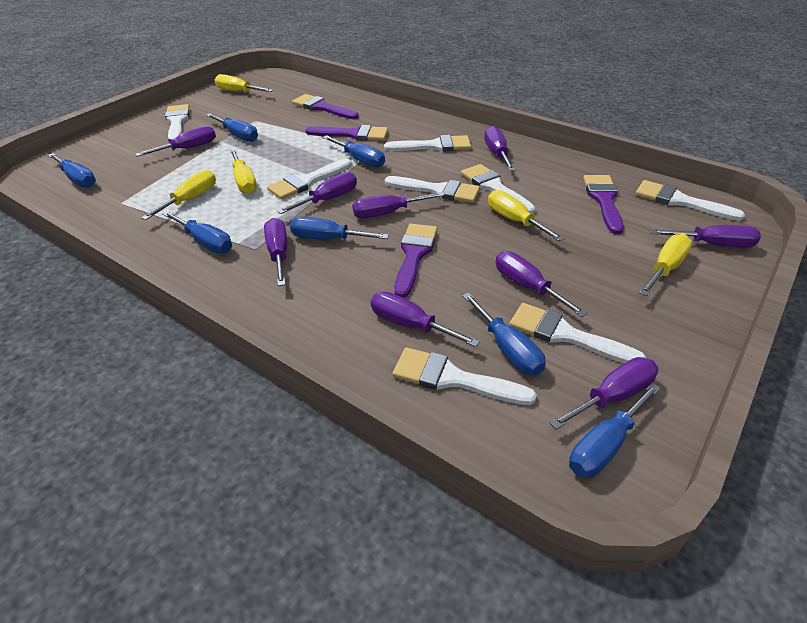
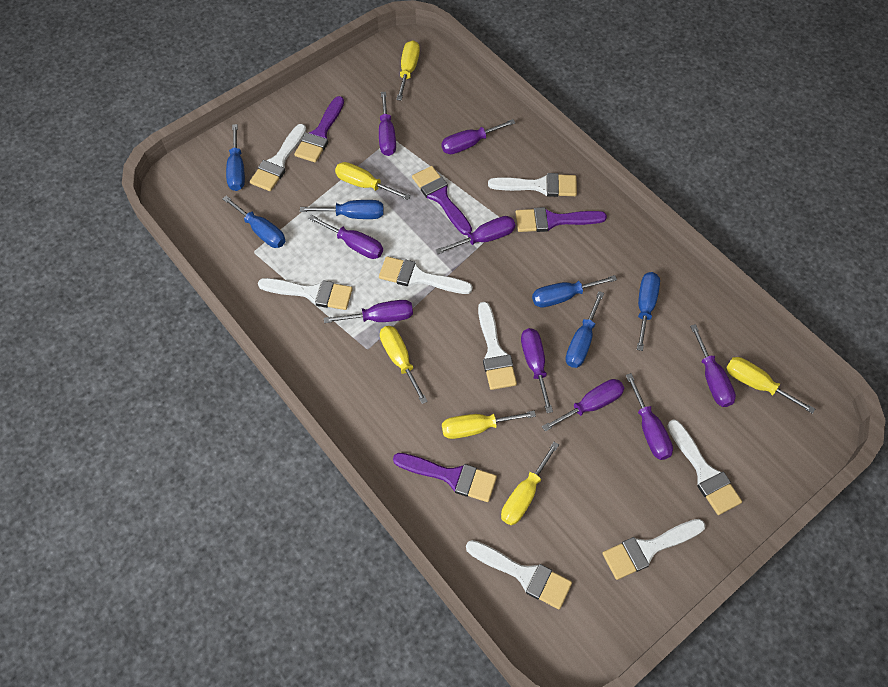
blue screwdriver: 7 -> 6
yellow screwdriver: 5 -> 6

